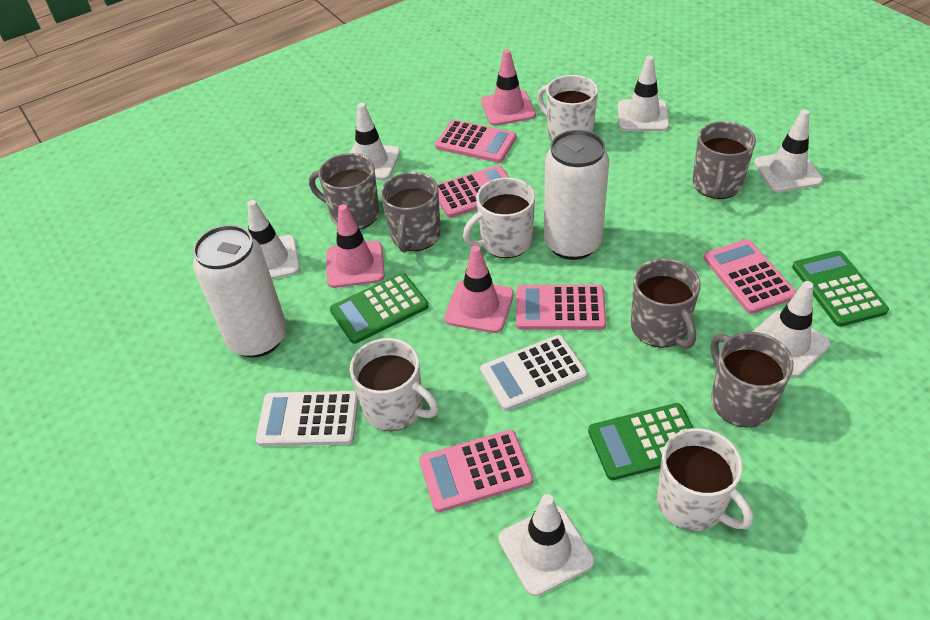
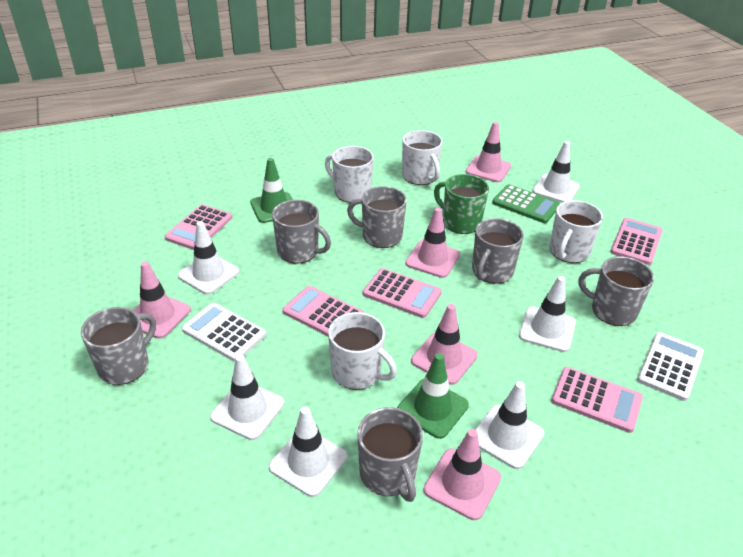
green calculator: 3 -> 1
green mug: 0 -> 1
green traffic cone: 0 -> 2
grey mug: 5 -> 6
pink traffic cone: 3 -> 5
white can: 2 -> 0

